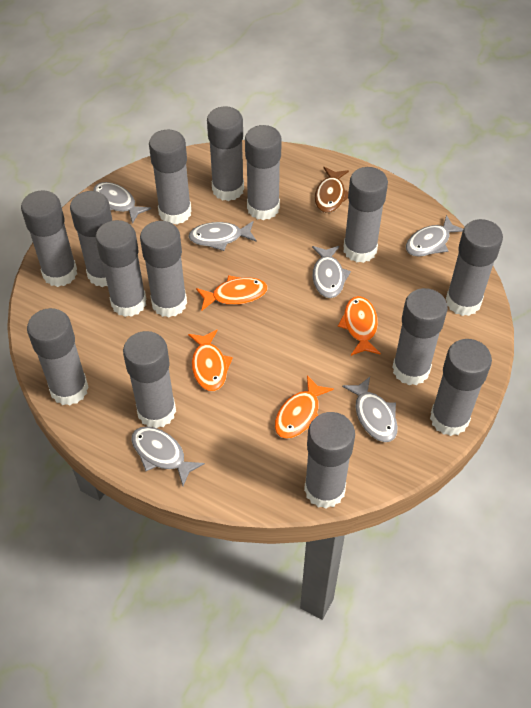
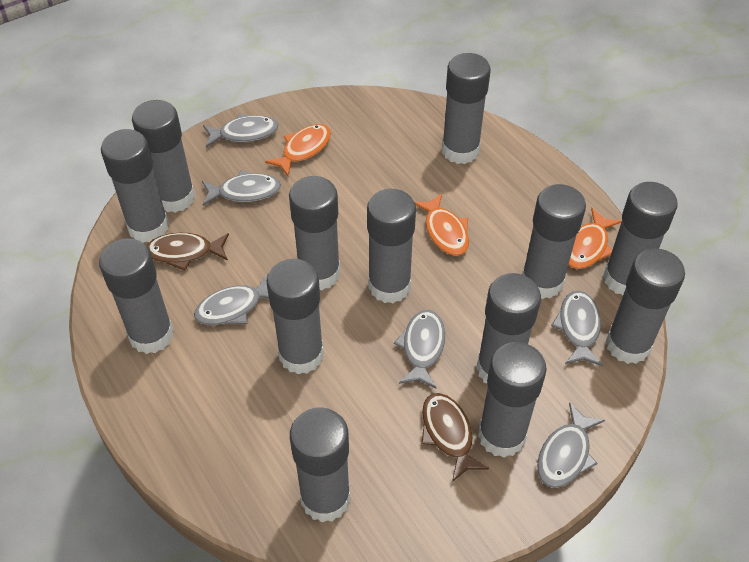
brown fish: 1 -> 2
grey glue stick: 14 -> 13
orange fish: 4 -> 3

